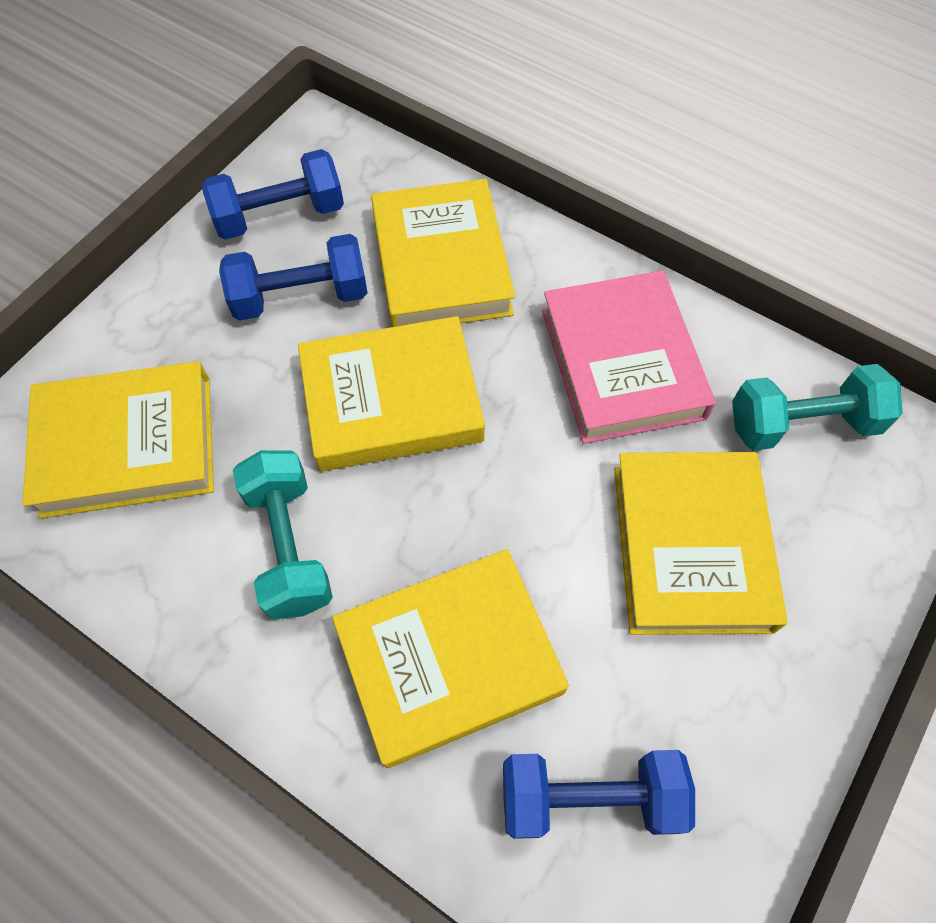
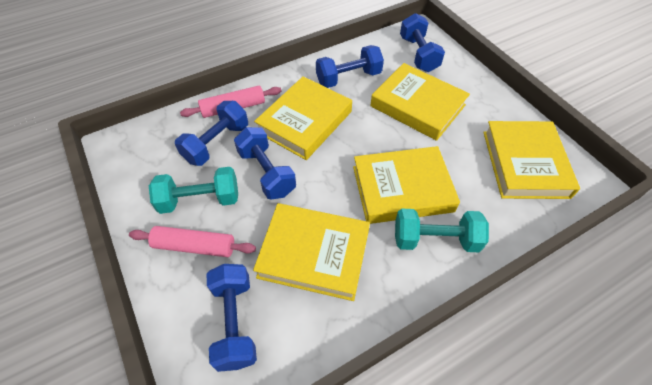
blue dumbbell: 3 -> 5
pink book: 1 -> 0
pink rolling pin: 0 -> 2

